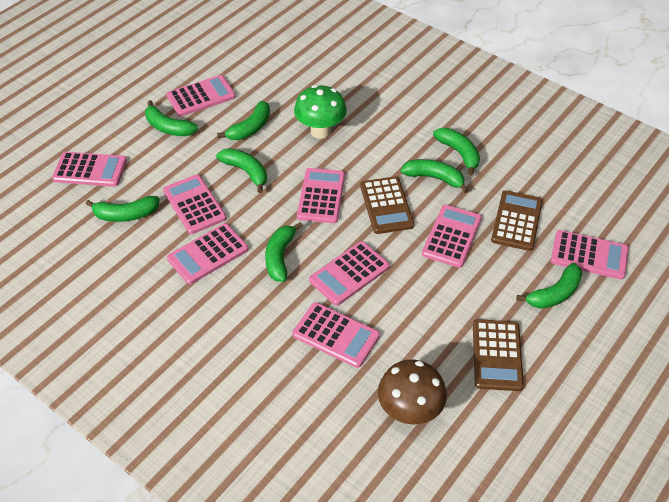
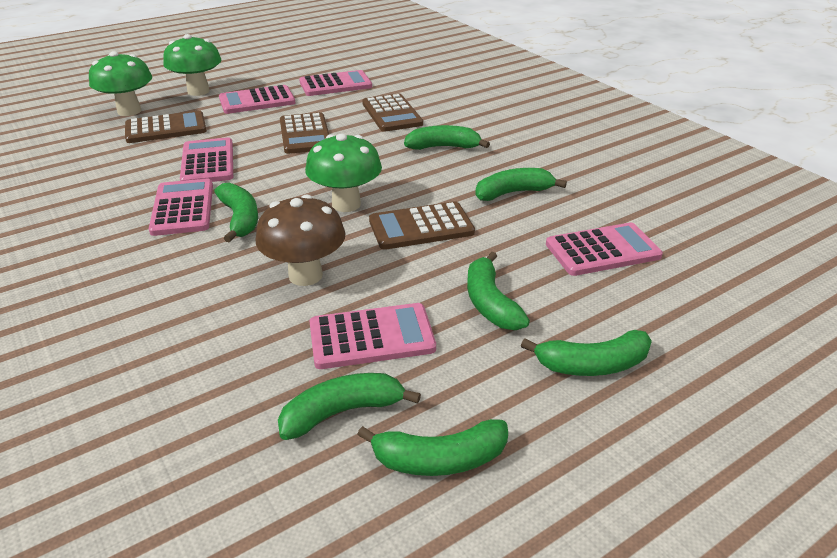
brown calculator: 3 -> 4
green banana: 8 -> 7
green mushroom: 1 -> 3
pink calculator: 9 -> 6

